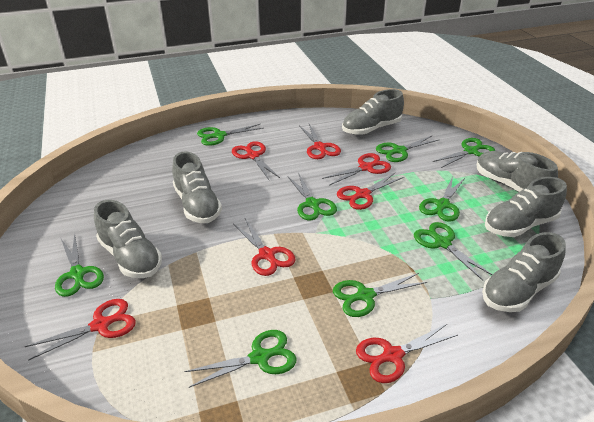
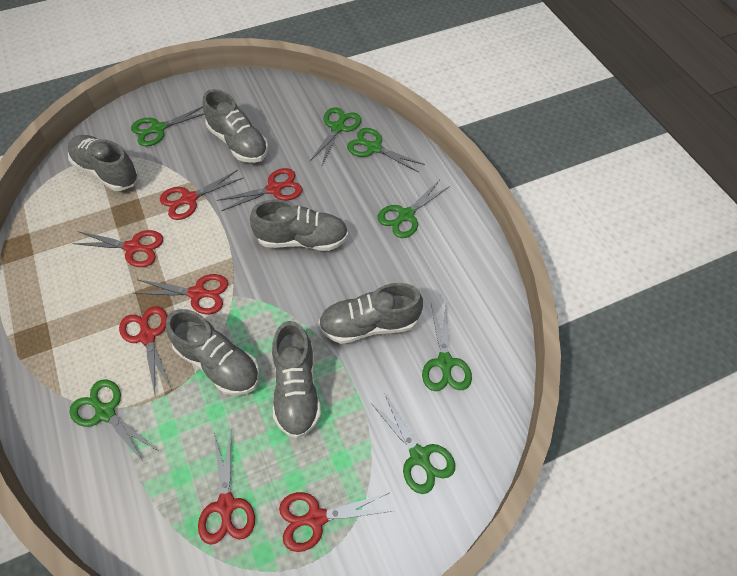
green scissors: 9 -> 7

